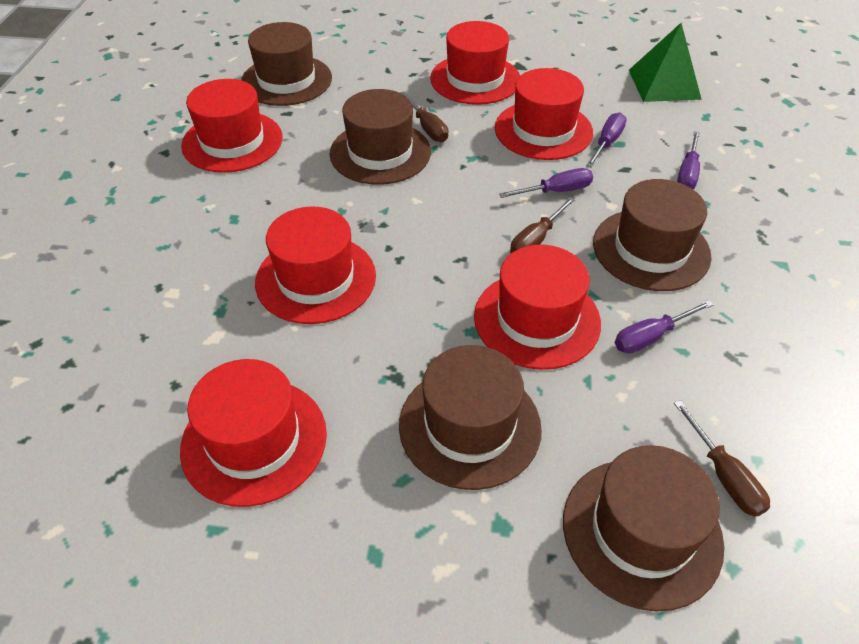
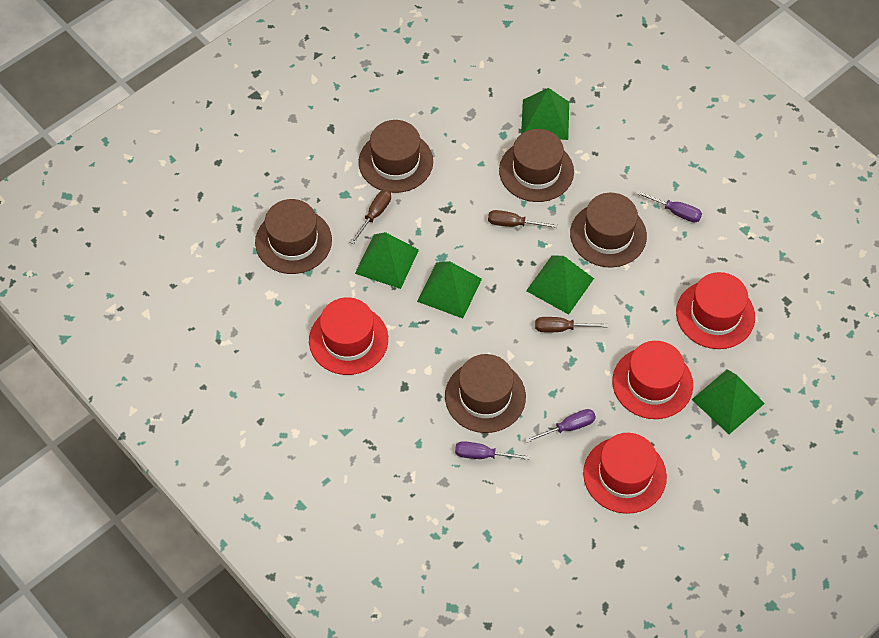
green pyramid: 1 -> 5
purple screwdriver: 4 -> 3
red hat: 6 -> 4

